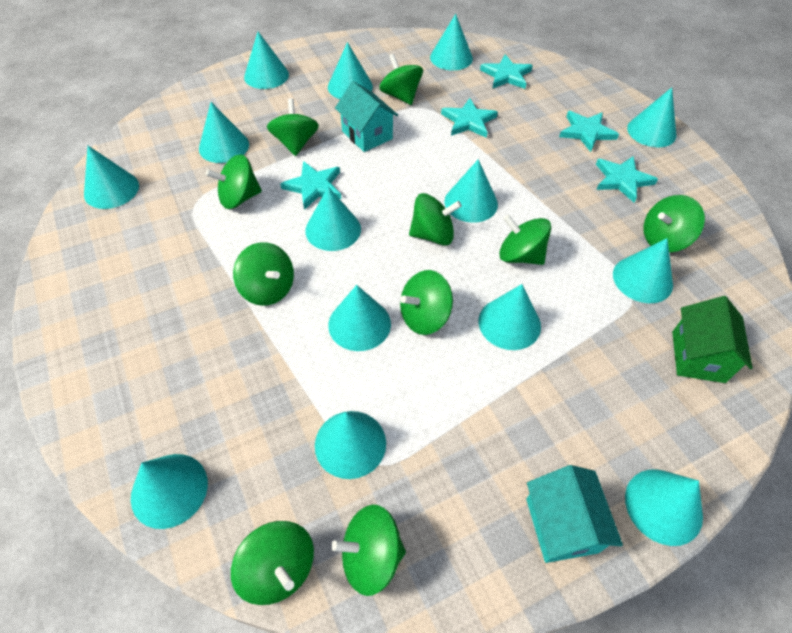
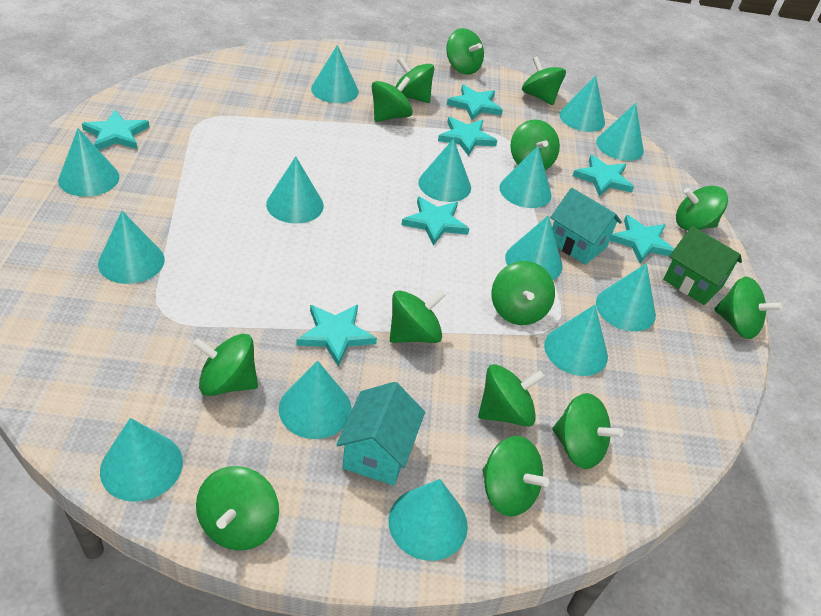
green spinning top: 10 -> 14
turquoise star: 5 -> 7

